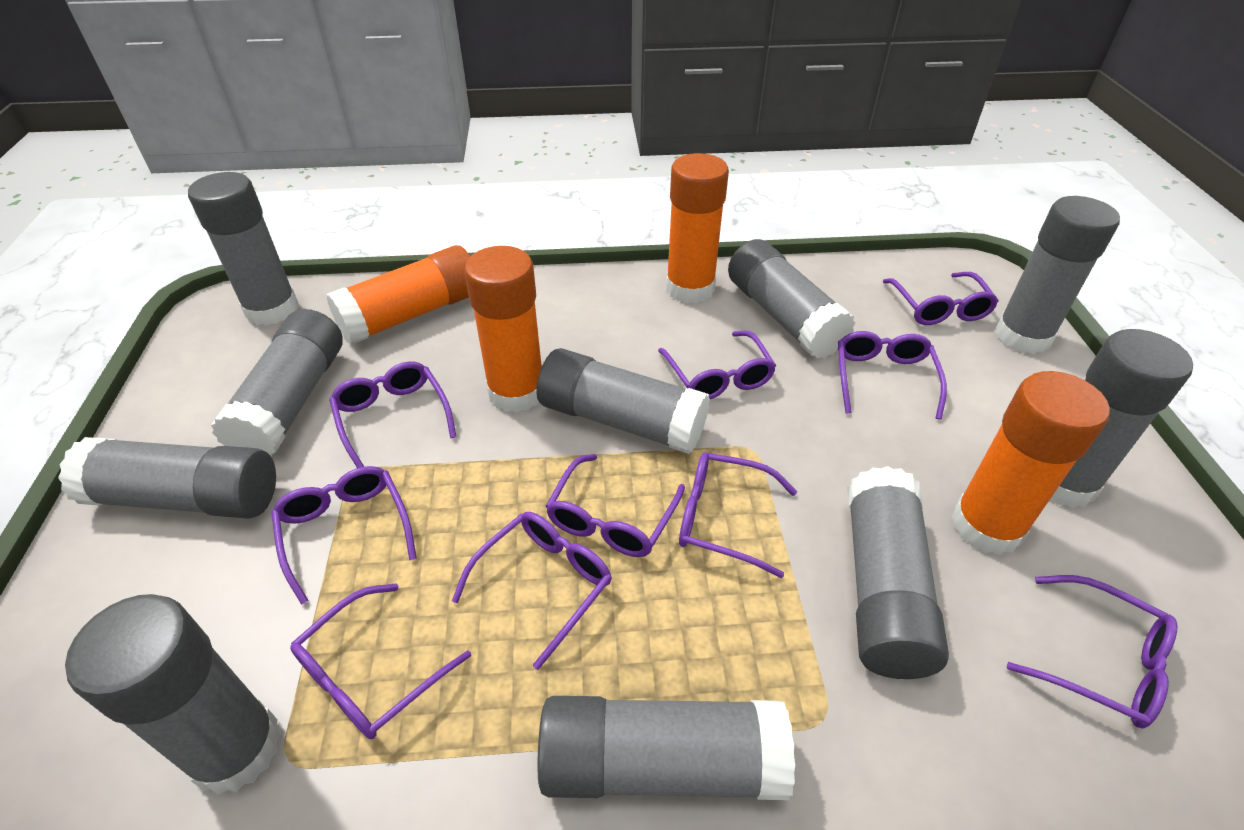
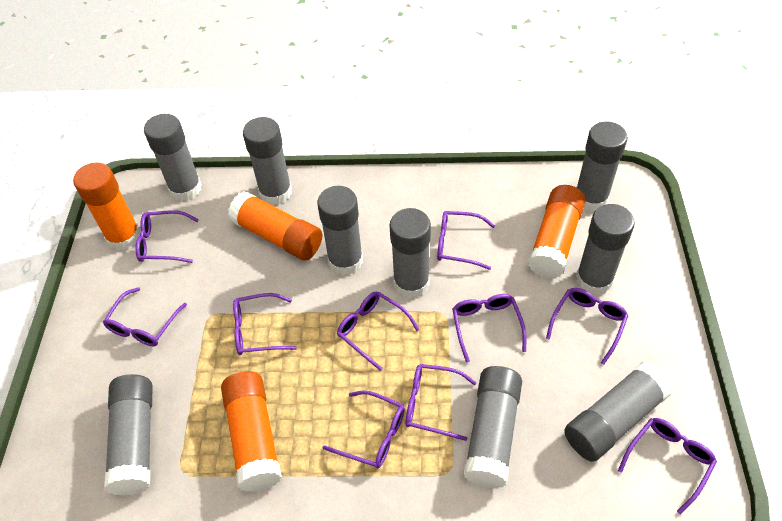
grey glue stick: 10 -> 9

